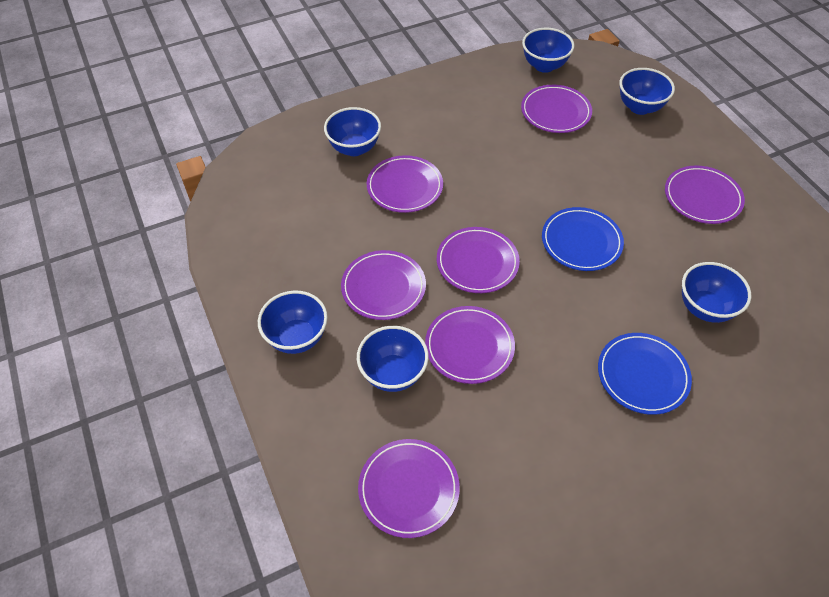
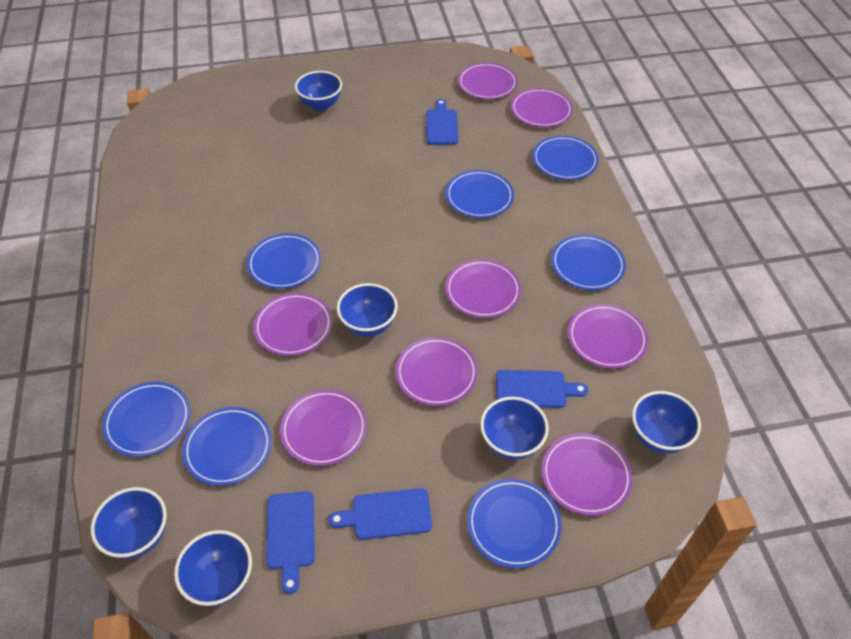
blue cutting board: 0 -> 4
blue plate: 2 -> 7
purple plate: 7 -> 8

